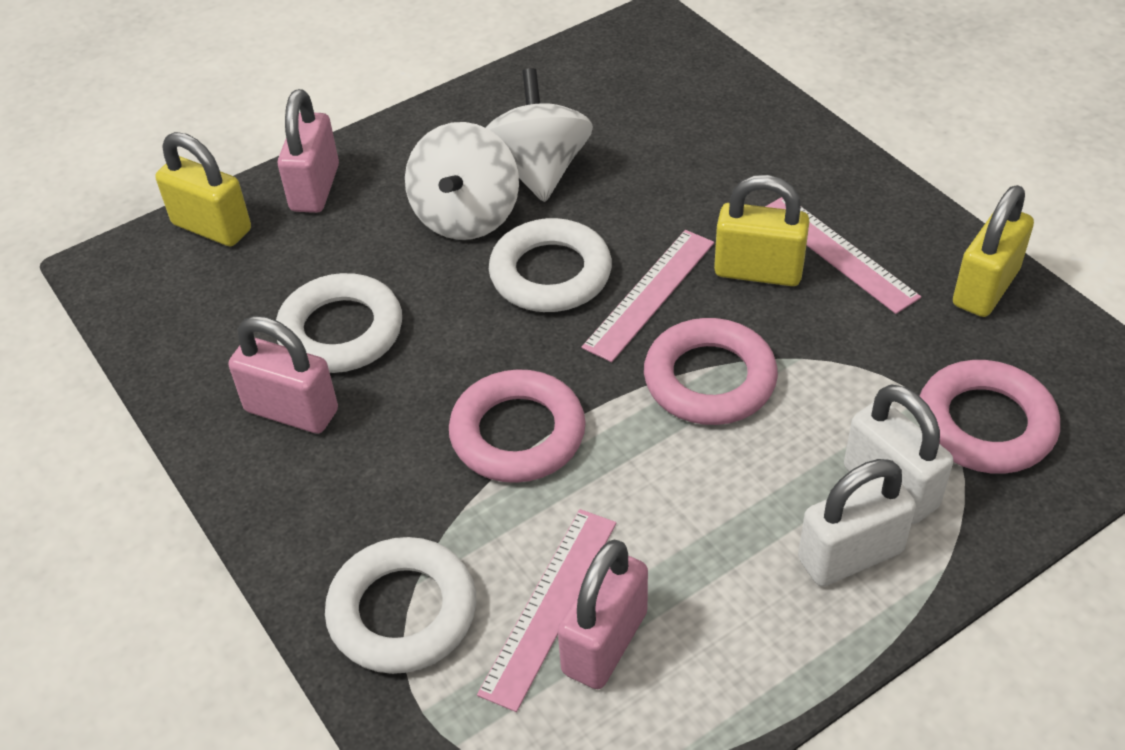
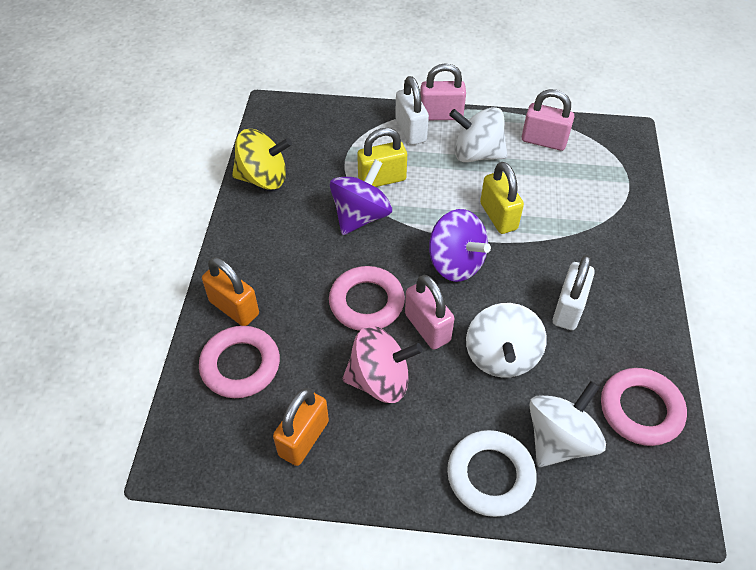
orange padlock: 0 -> 2
pink ruler: 3 -> 0
pink spinning top: 0 -> 1
purple spinning top: 0 -> 2
white ring: 3 -> 1
white spinning top: 2 -> 3
yellow padlock: 3 -> 2
yellow spinning top: 0 -> 1

